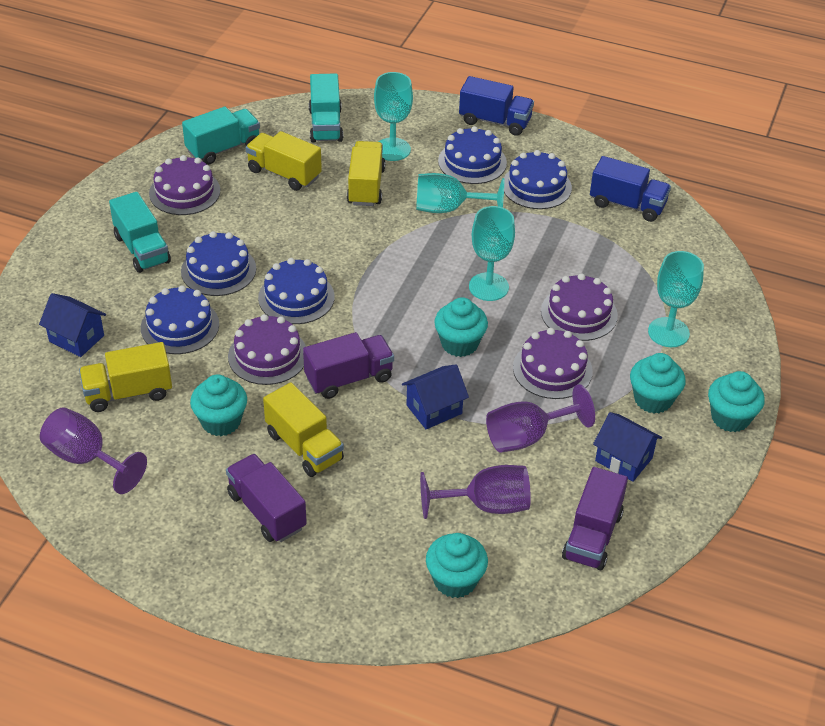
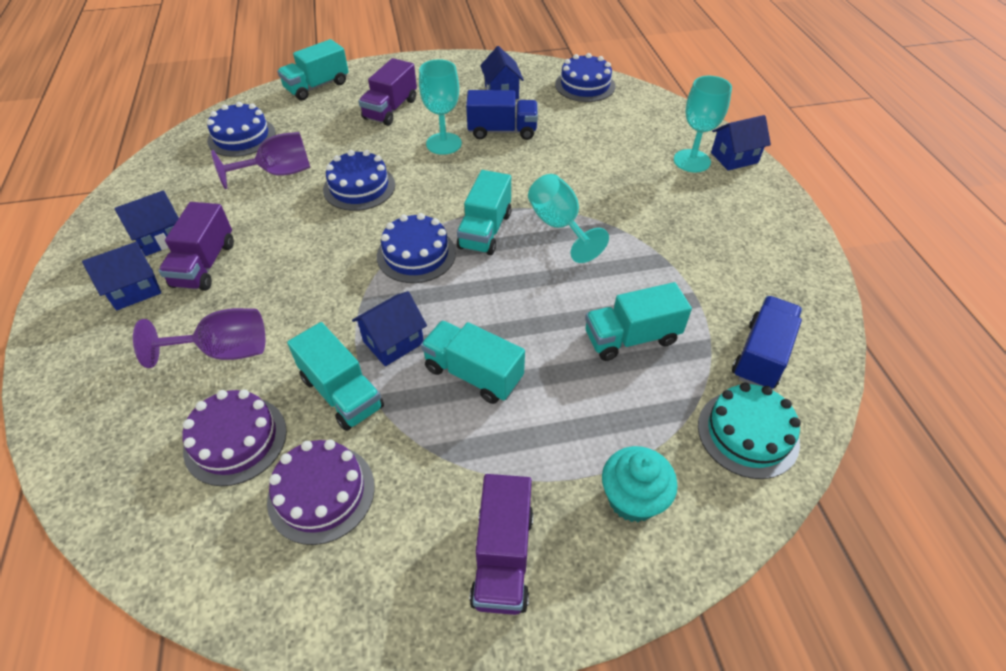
blue cake: 5 -> 4
blue house: 3 -> 5
purple cake: 4 -> 2
purple goblet: 3 -> 2
turquoise cake: 0 -> 1
turquoise cupcake: 5 -> 1
turquoise goblet: 4 -> 3
turquoise truck: 3 -> 5
yellow truck: 4 -> 0

